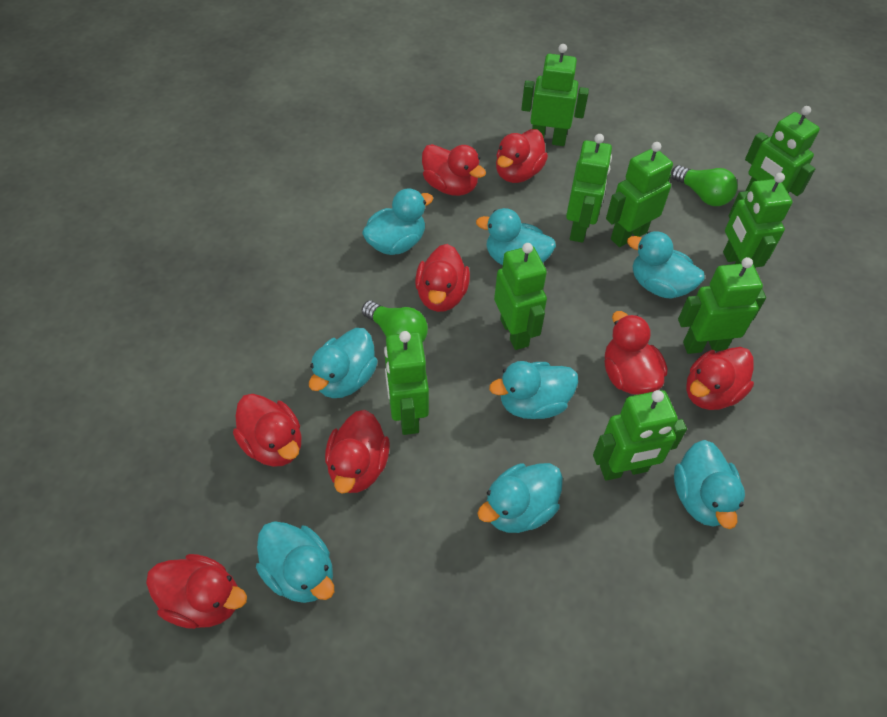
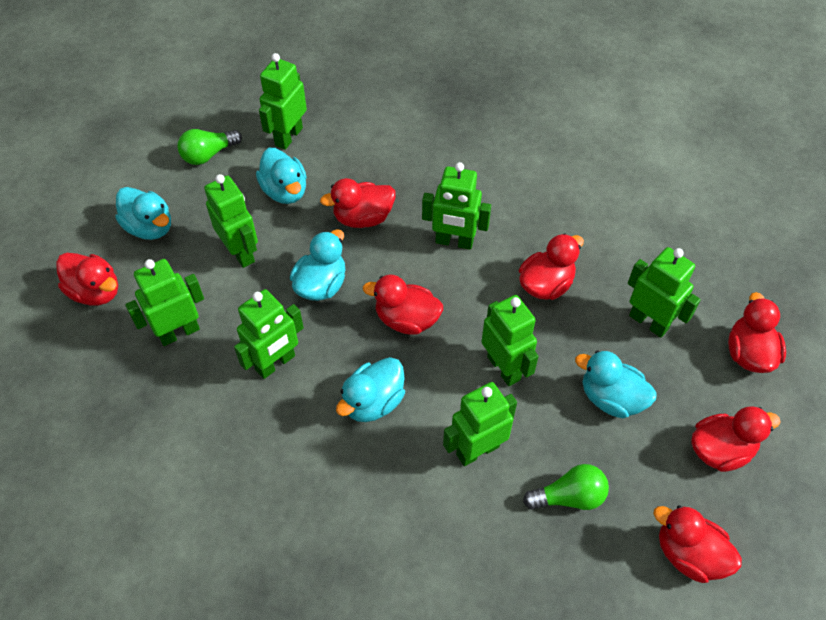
green robot: 9 -> 8
red duck: 8 -> 7
turquoise duck: 8 -> 5

